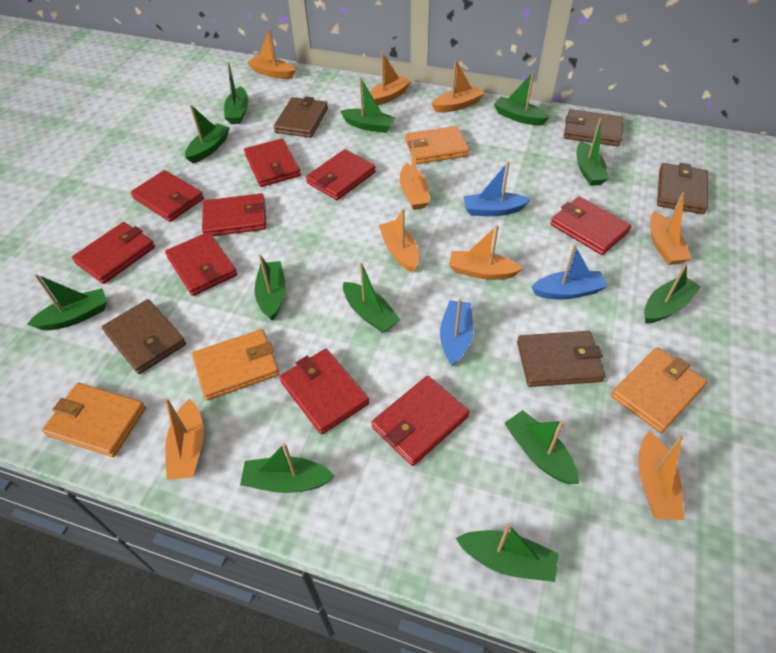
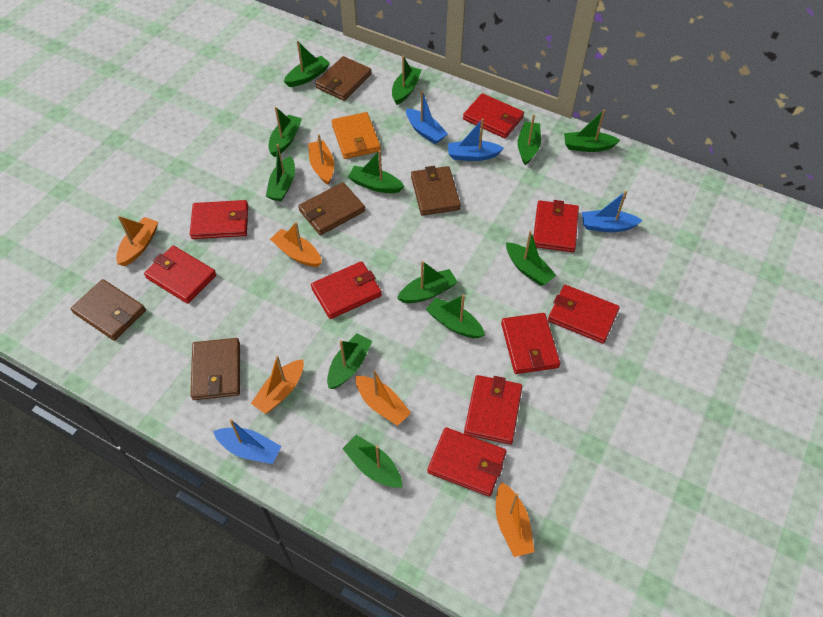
blue boat: 3 -> 4
orange boat: 9 -> 6
orange wallet: 4 -> 1

